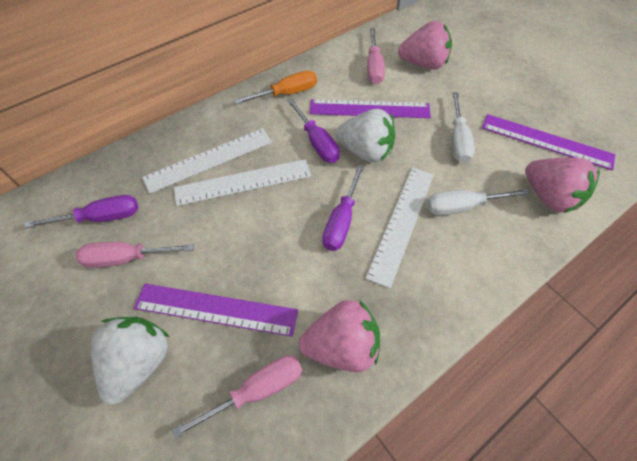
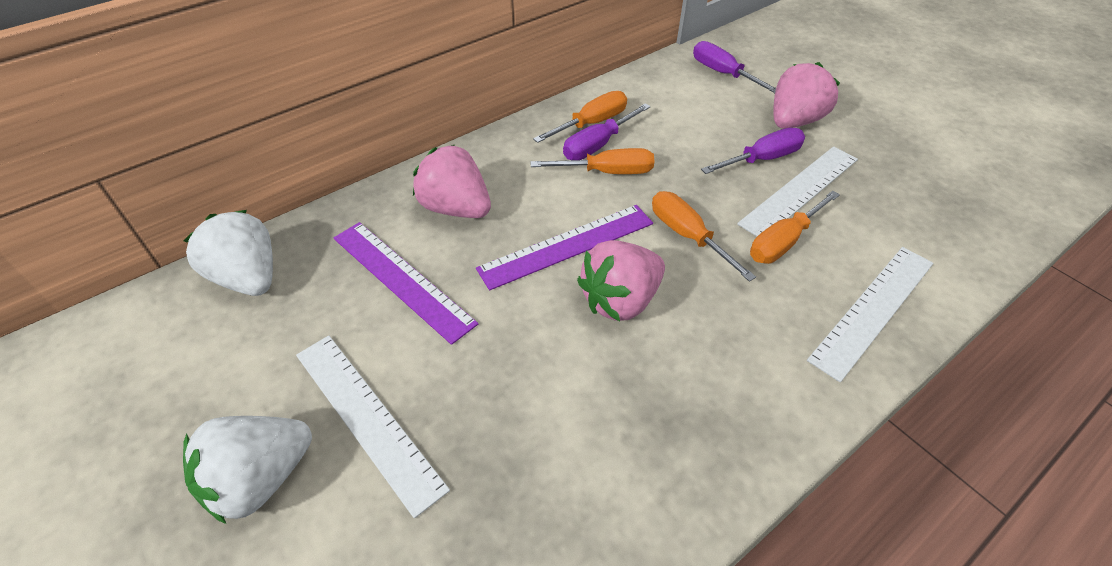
orange screwdriver: 1 -> 4
pink screwdriver: 3 -> 0
purple ruler: 3 -> 2
white screwdriver: 2 -> 0

